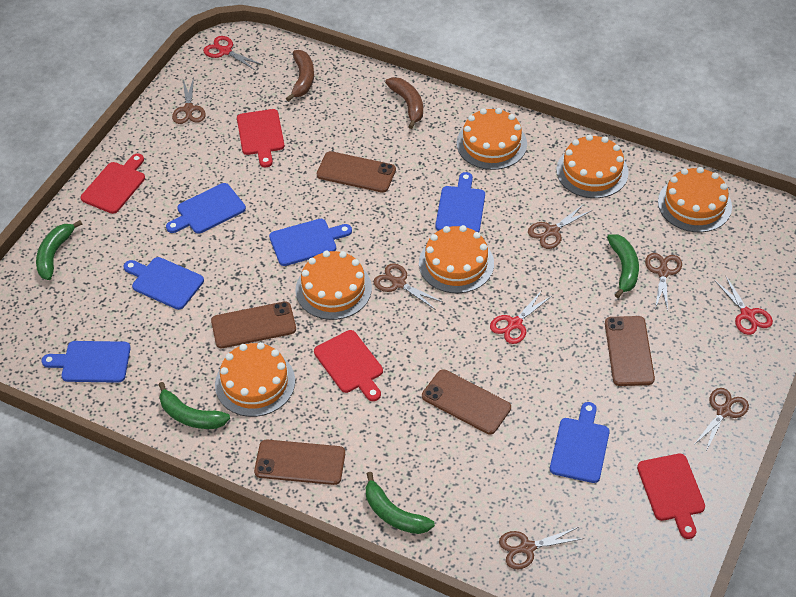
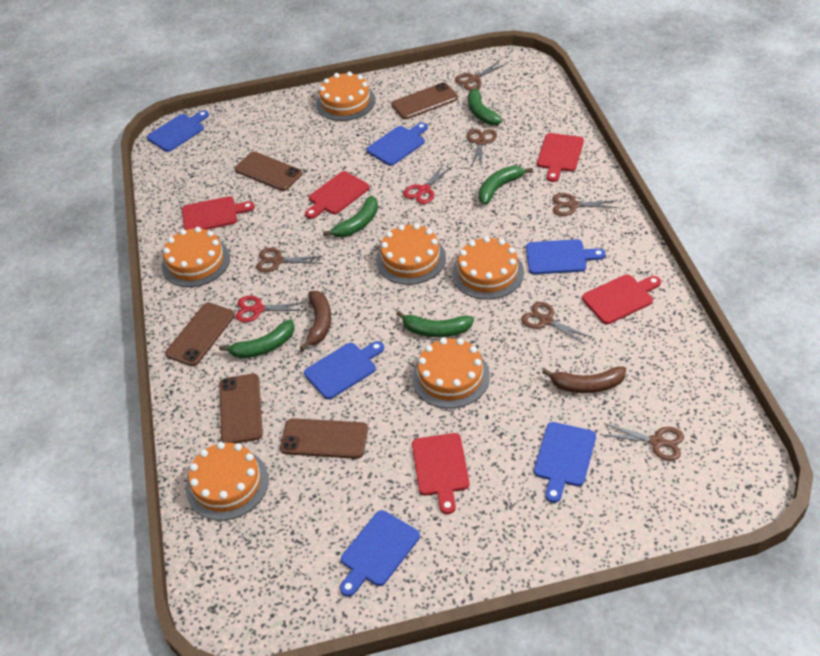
green banana: 4 -> 5
red cutting board: 4 -> 5
red scissors: 3 -> 2

